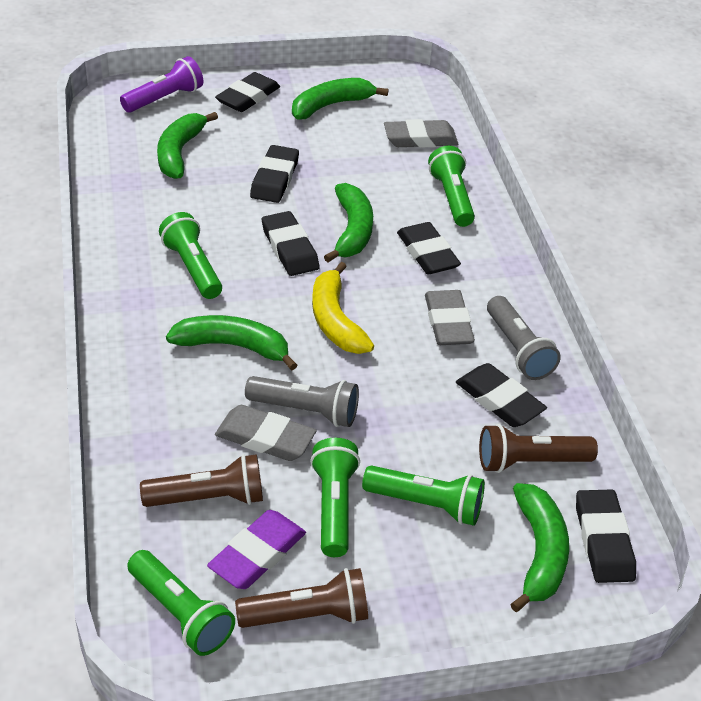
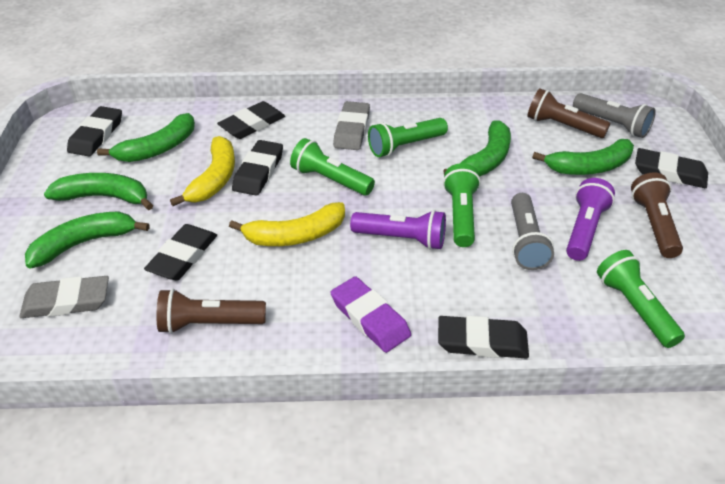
green flashlight: 5 -> 4
grey eraser: 3 -> 2
purple flashlight: 1 -> 2
yellow banana: 1 -> 2

